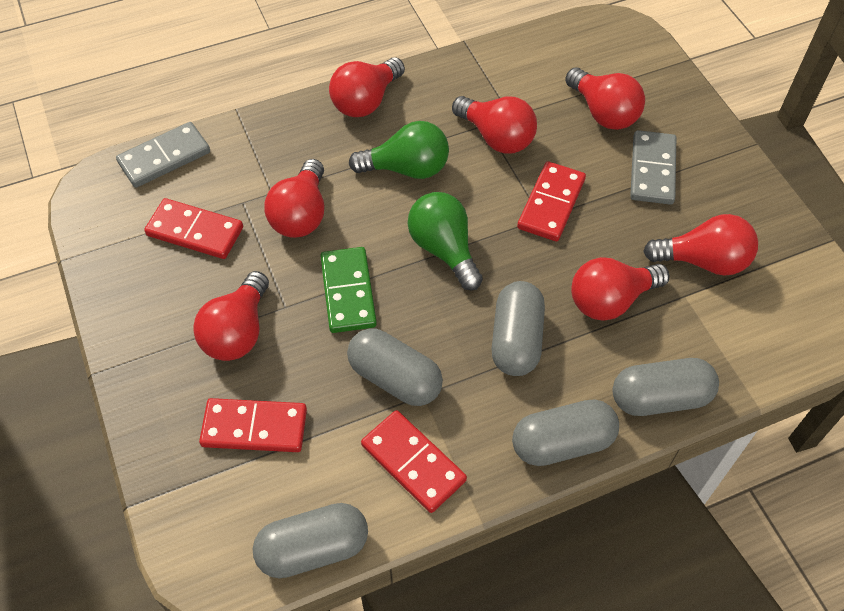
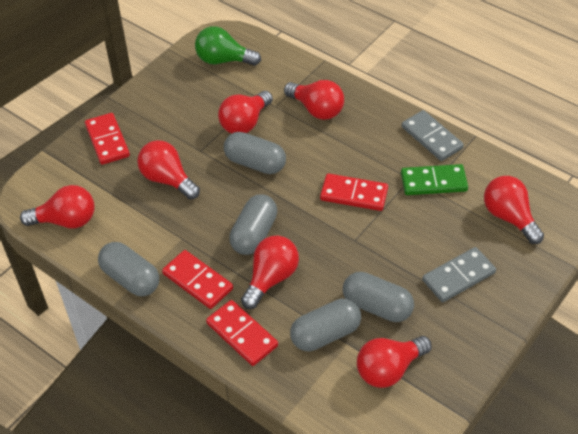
green light bulb: 2 -> 1

